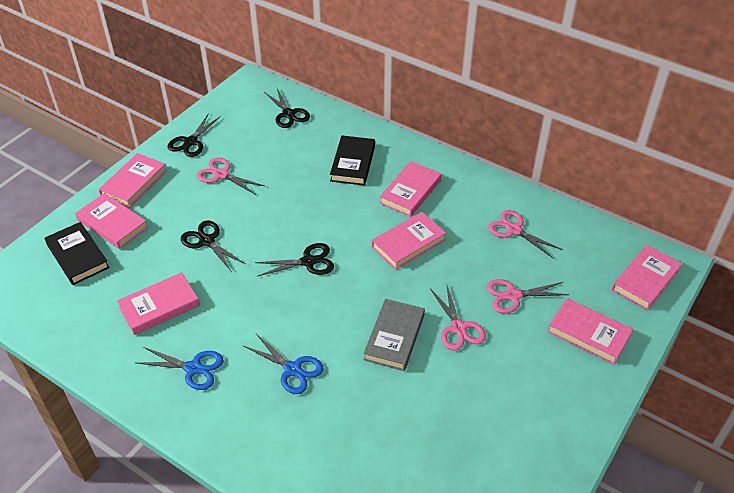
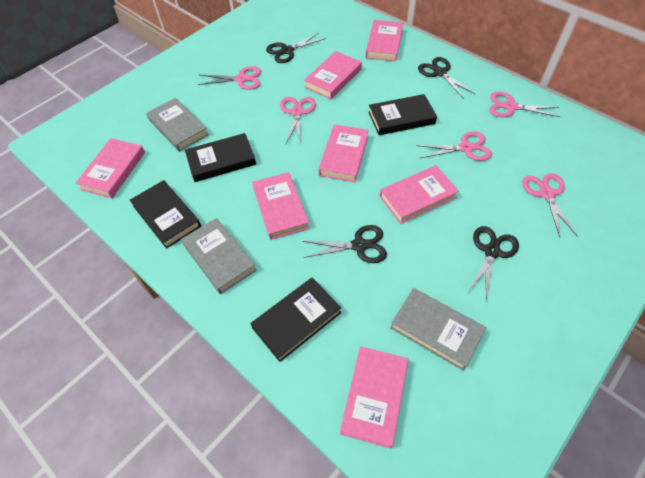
black book: 2 -> 4
blue scissors: 2 -> 0
grey book: 1 -> 3
pink scissors: 4 -> 5

